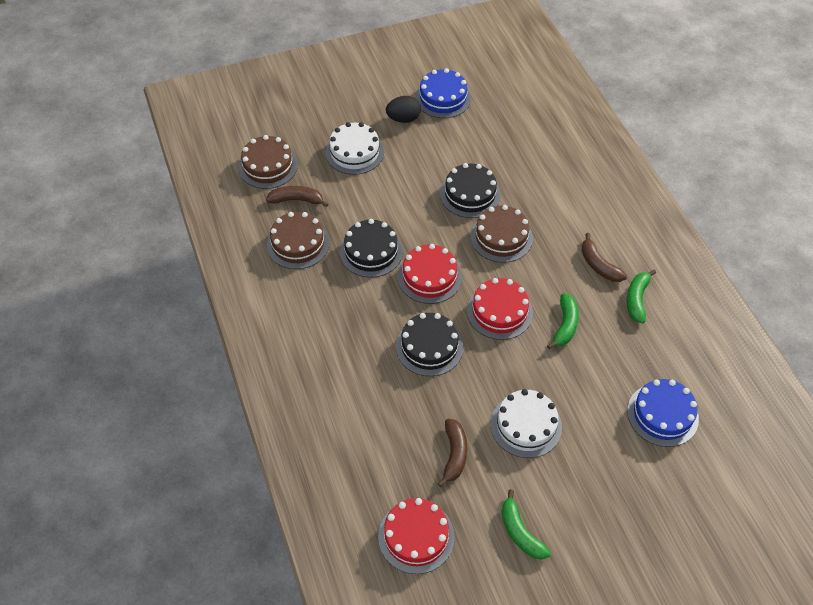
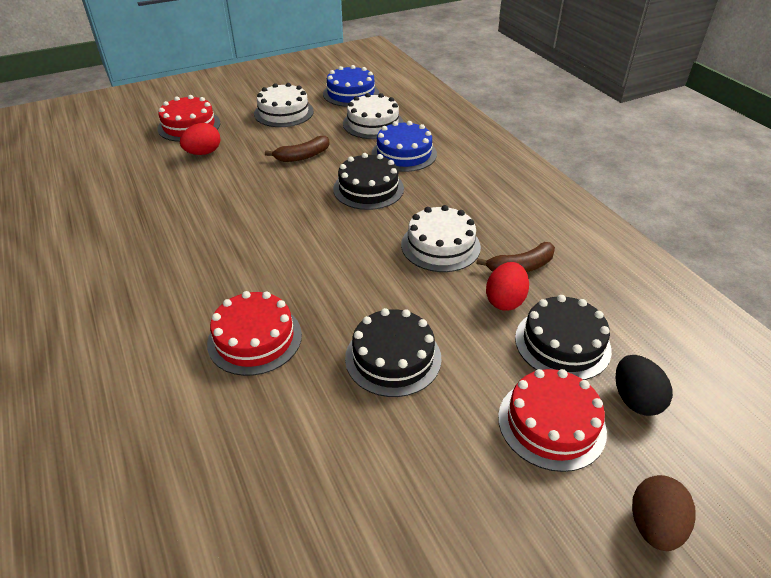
brown banana: 3 -> 2
brown cake: 3 -> 0
brown egg: 0 -> 1
green banana: 3 -> 0
red egg: 0 -> 2
white cake: 2 -> 3

